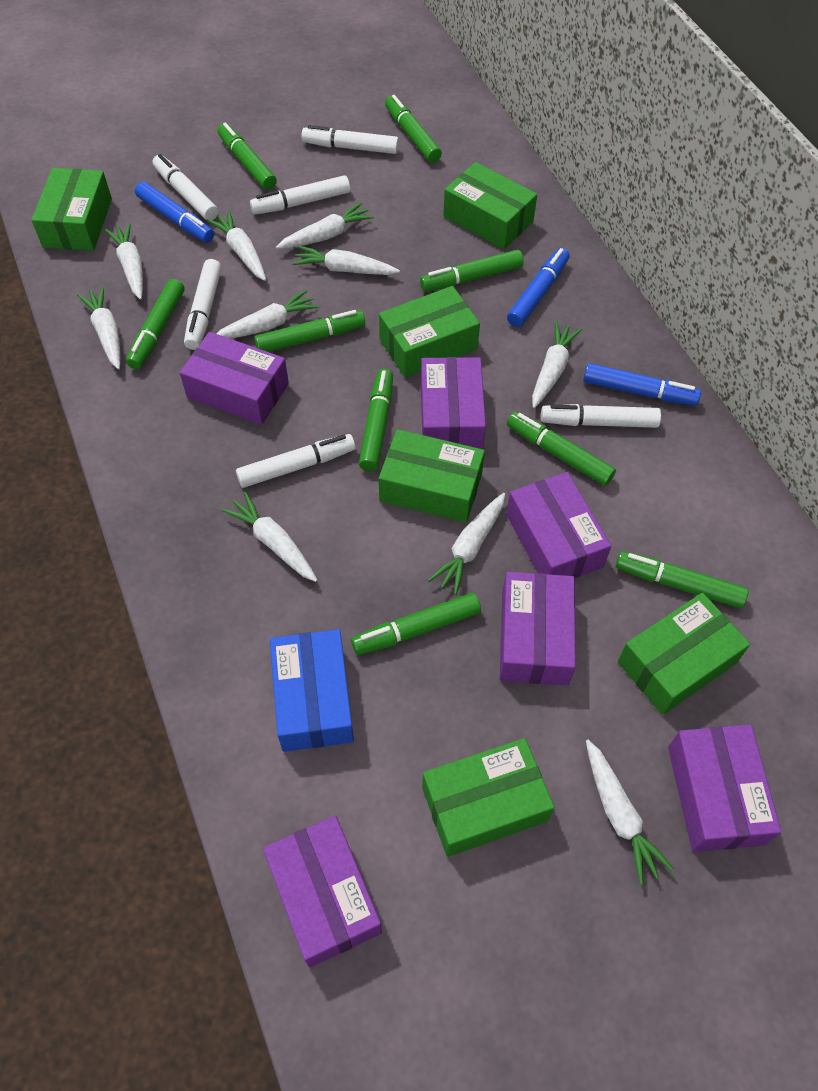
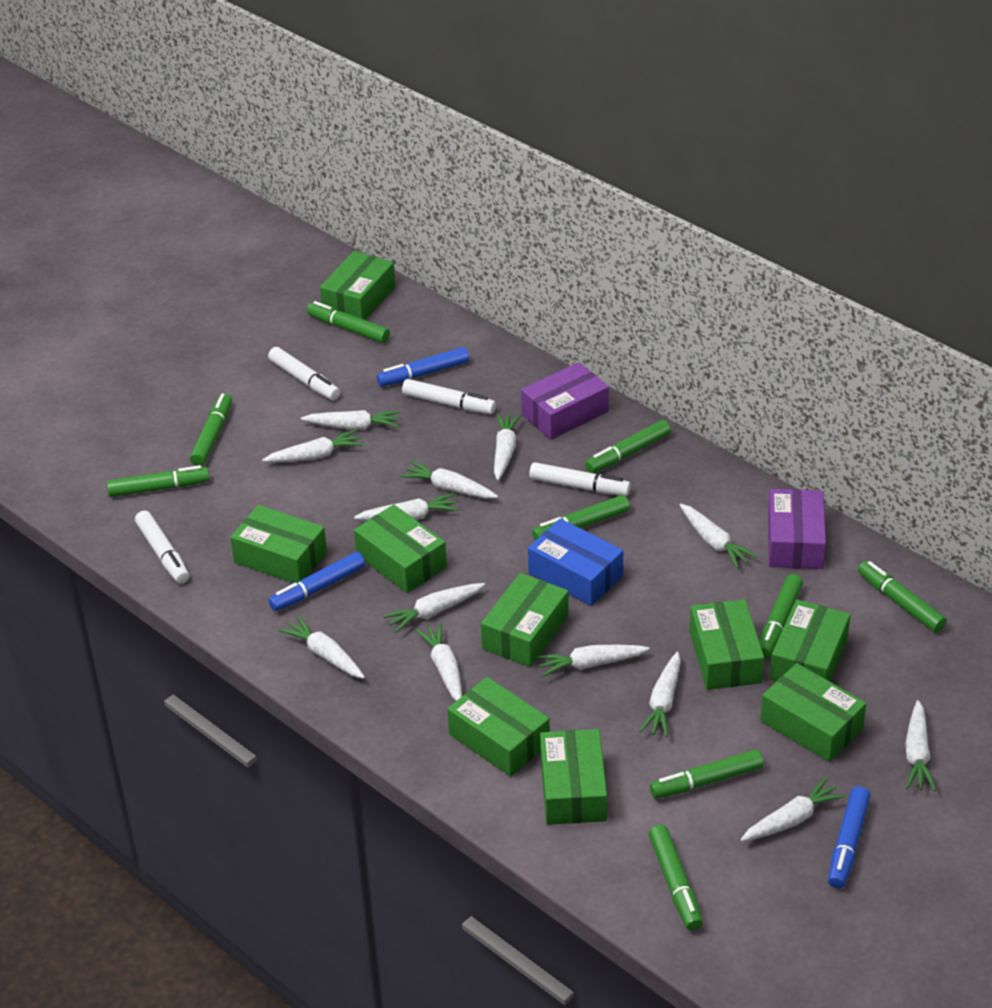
green box: 6 -> 9
purple box: 6 -> 2
white carrot: 10 -> 13
white marker: 6 -> 4

